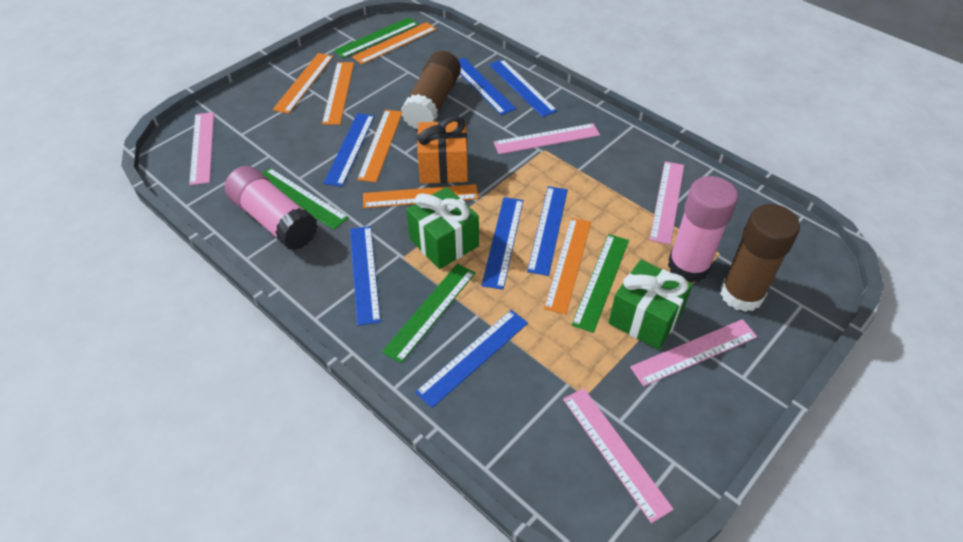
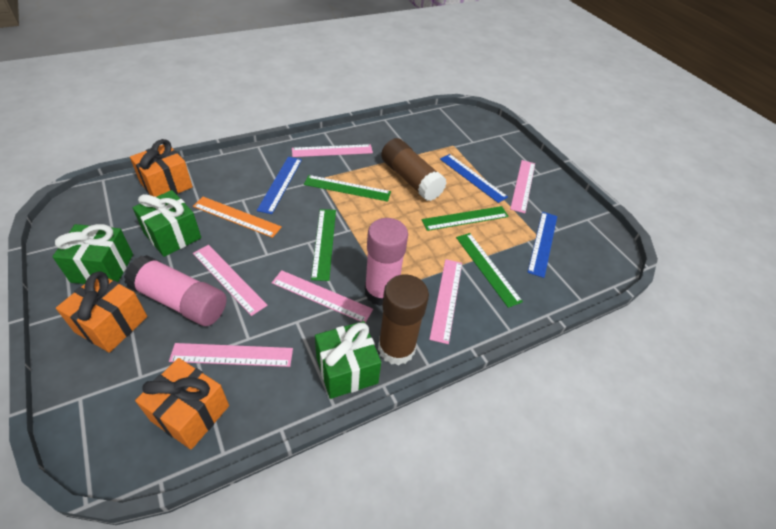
blue ruler: 7 -> 3
green gift: 2 -> 3
orange gift: 1 -> 3
orange ruler: 6 -> 1
pink ruler: 5 -> 6

